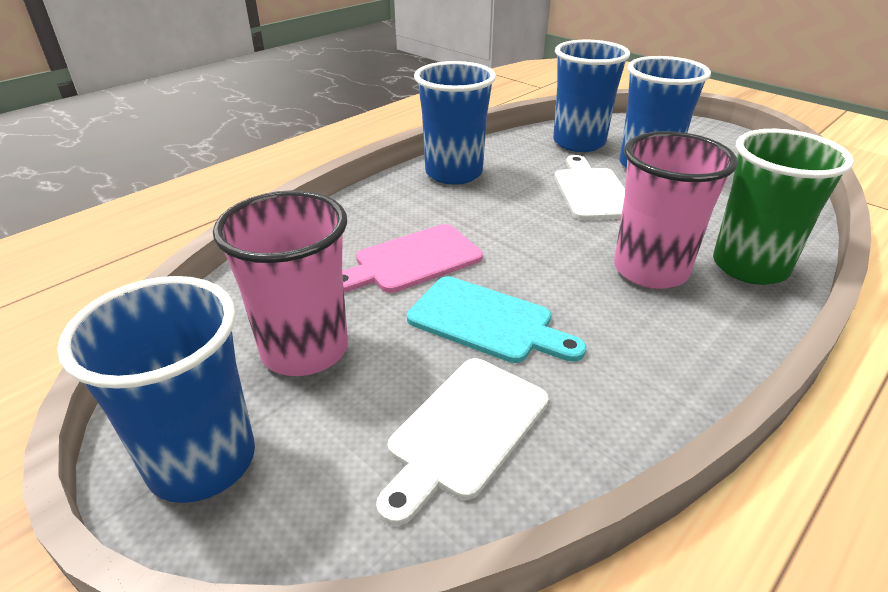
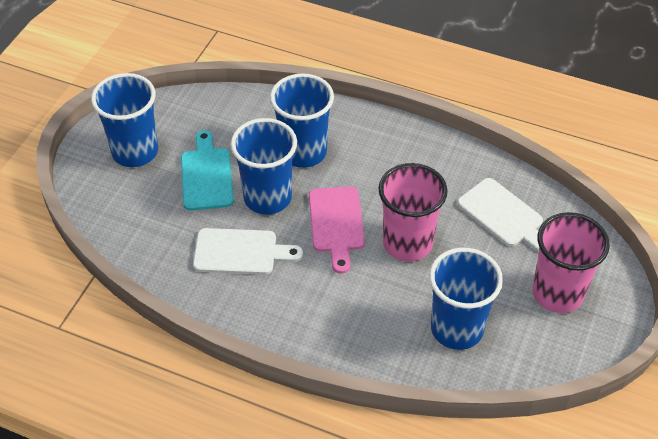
green cup: 1 -> 0

